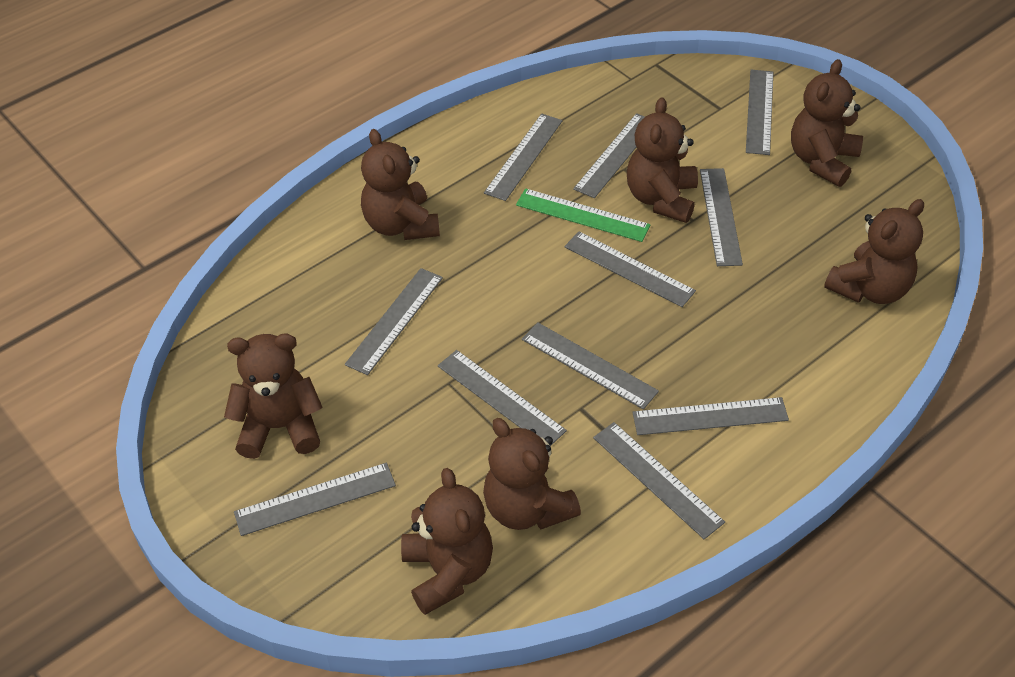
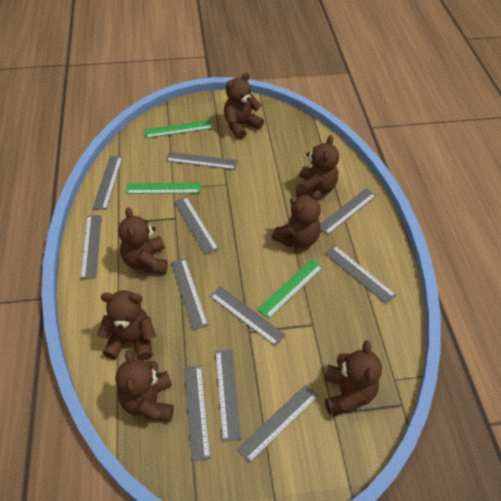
green ruler: 1 -> 3

